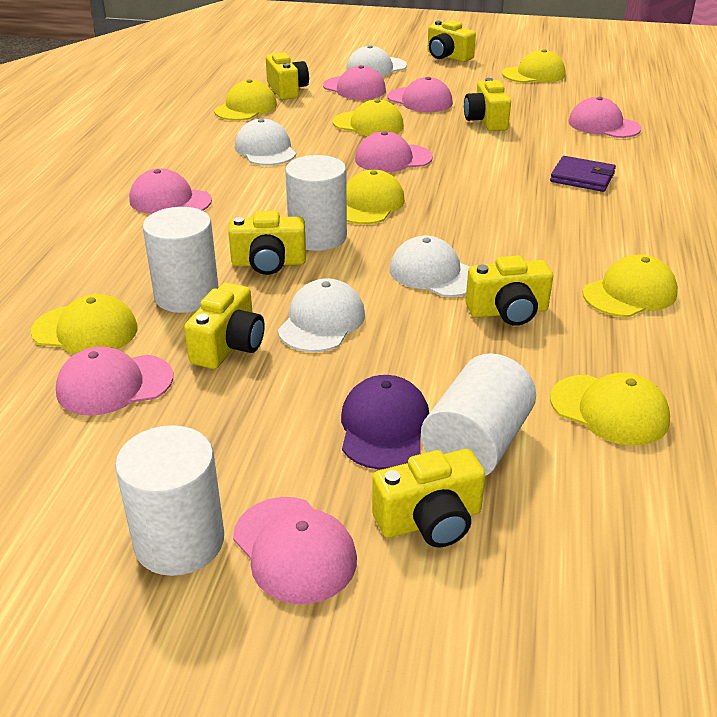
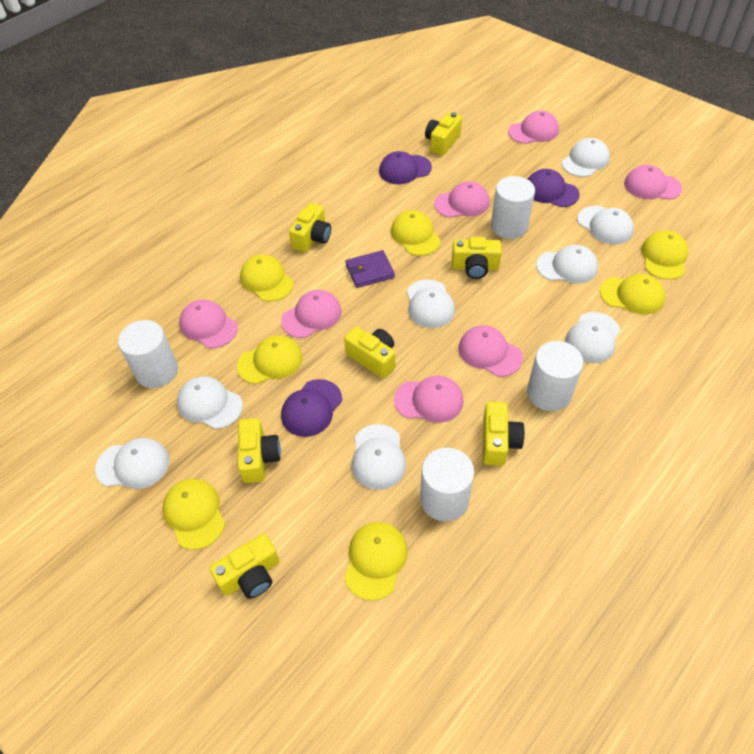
purple cap: 1 -> 3
white cap: 4 -> 8

